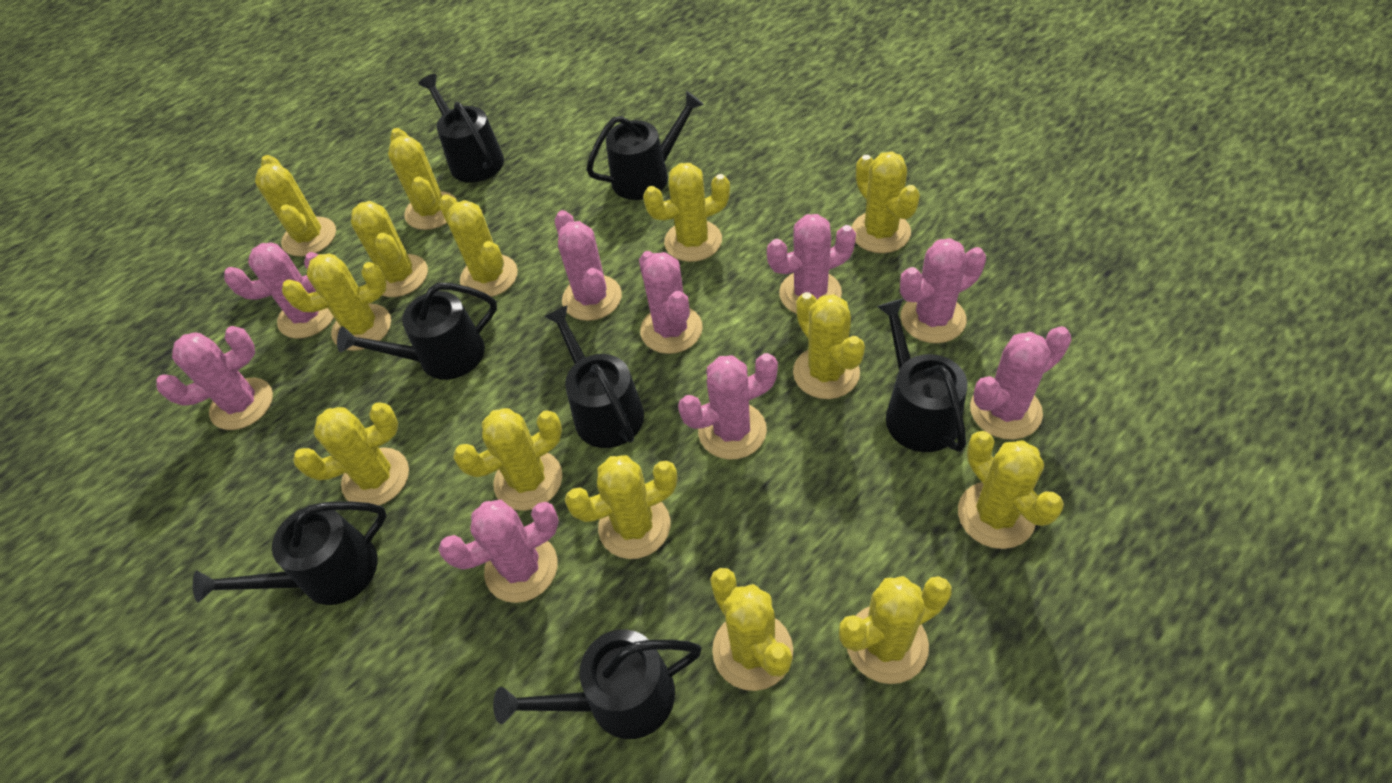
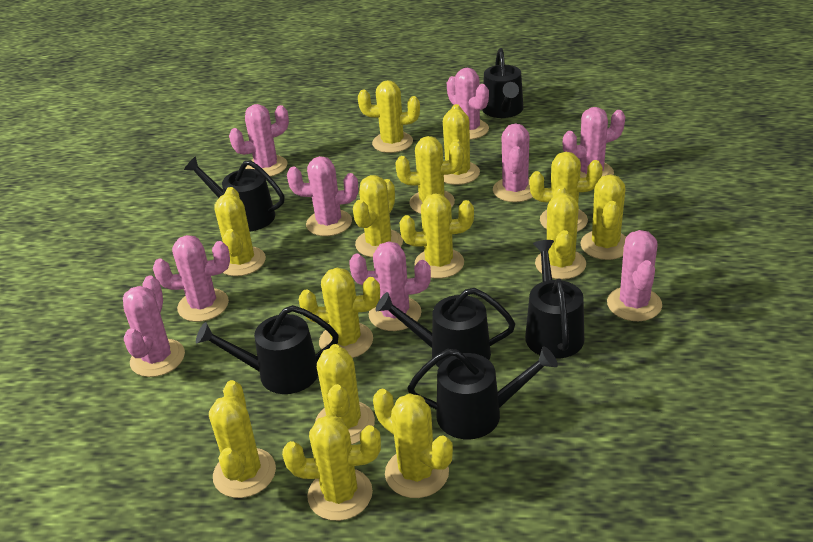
black watering can: 7 -> 6

